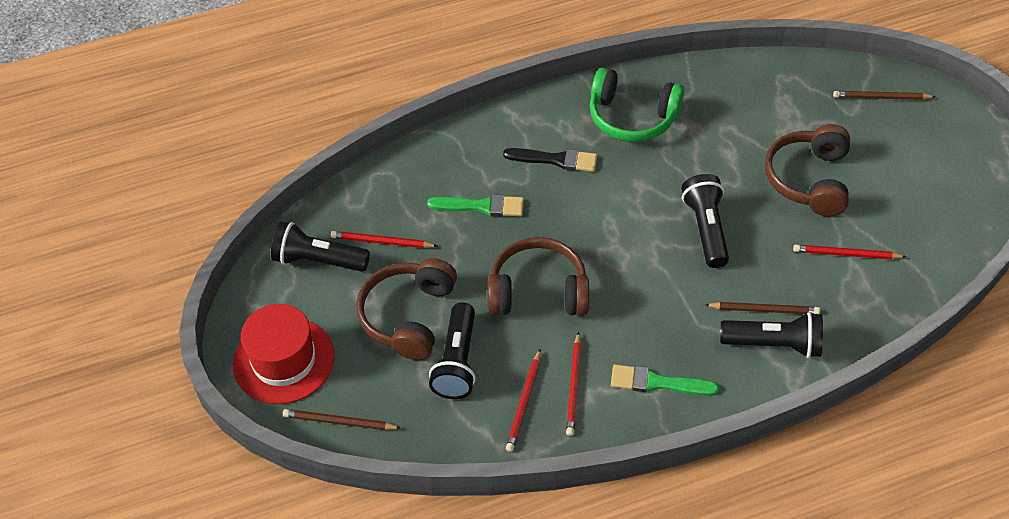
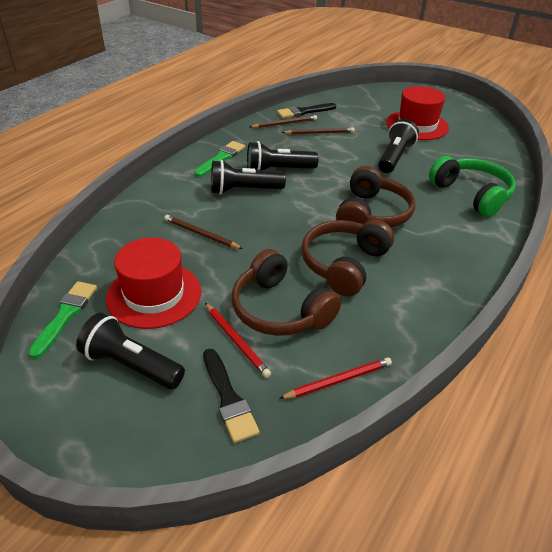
black brush: 1 -> 2
red hat: 1 -> 2
red pencil: 4 -> 2

